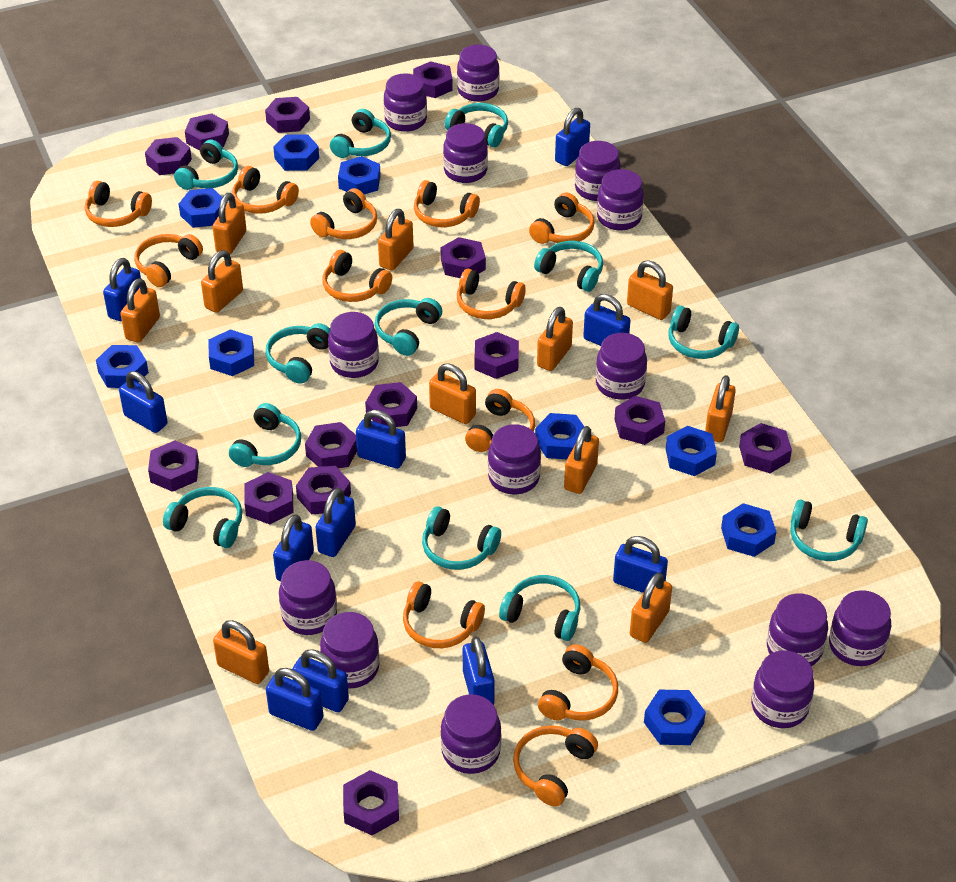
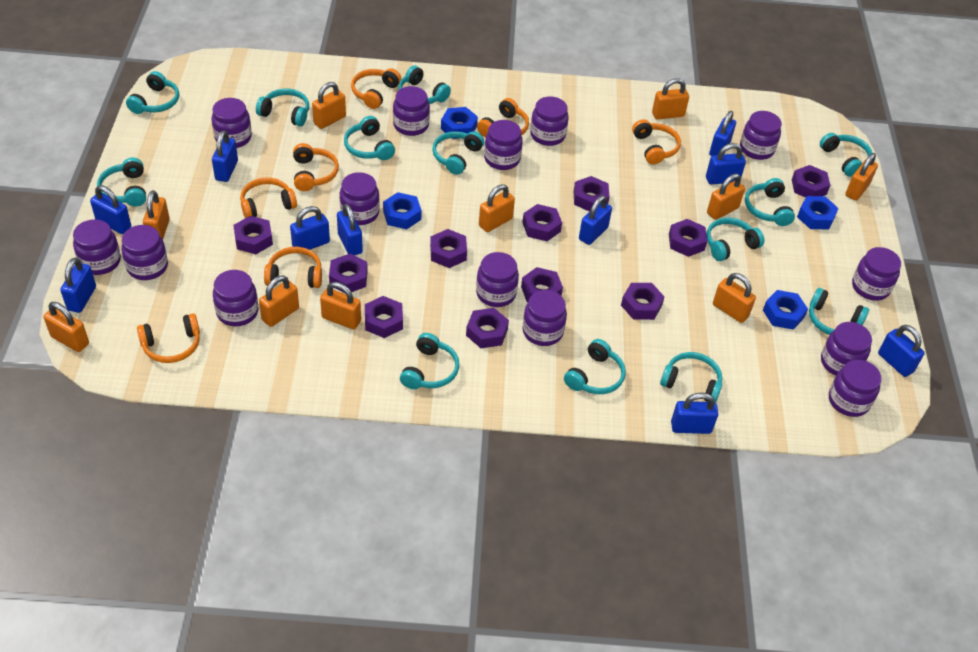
blue nut: 9 -> 4
blue padlock: 11 -> 10
orange headphones: 12 -> 7
orange padlock: 11 -> 10
purple nut: 14 -> 11
turquoise headphones: 12 -> 13

